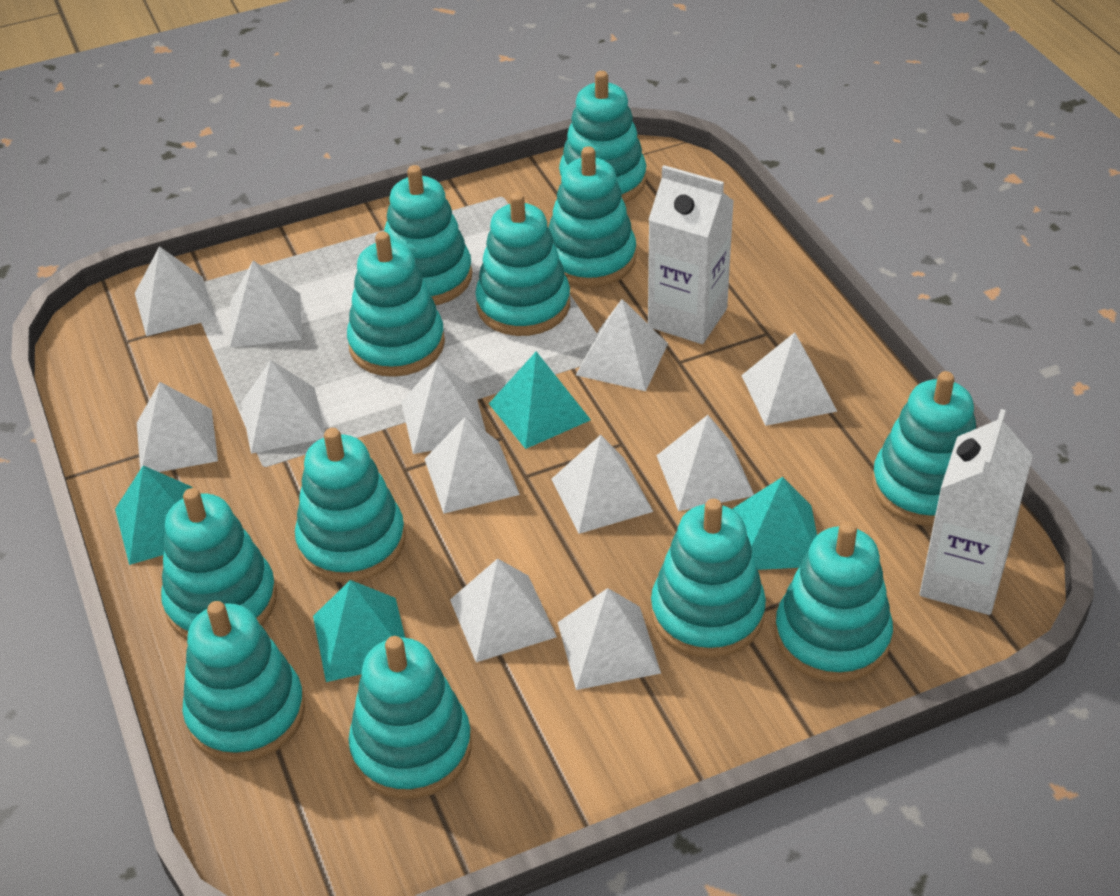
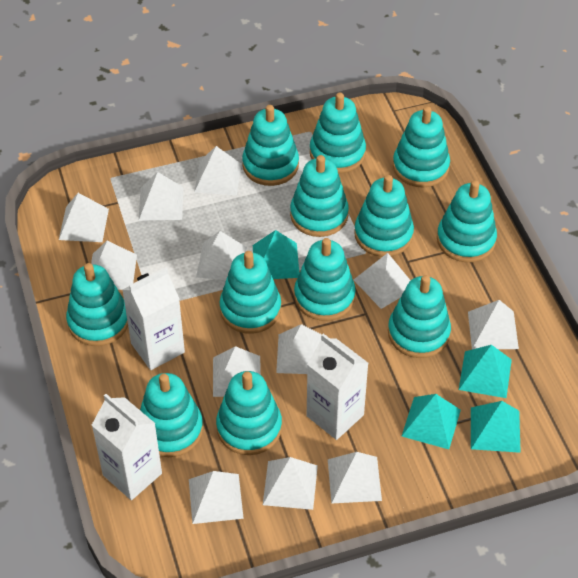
white carton: 2 -> 3

